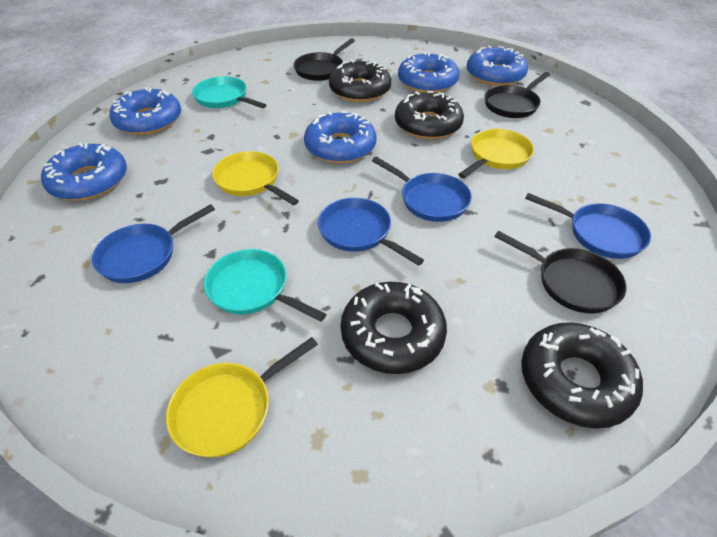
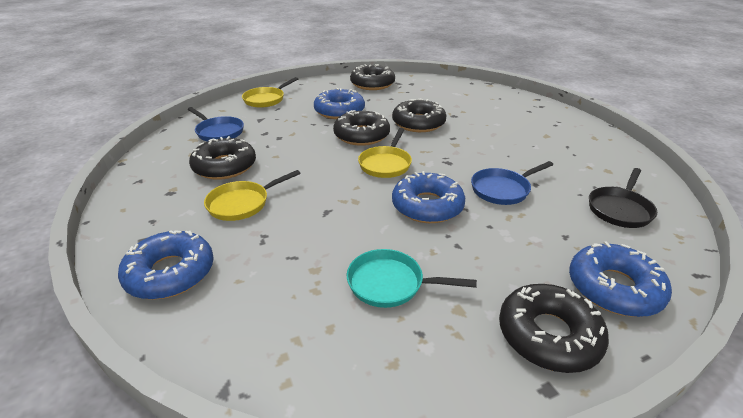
black donut: 4 -> 5
black pan: 3 -> 1
blue donut: 5 -> 4
blue pan: 4 -> 2
turquoise pan: 2 -> 1

